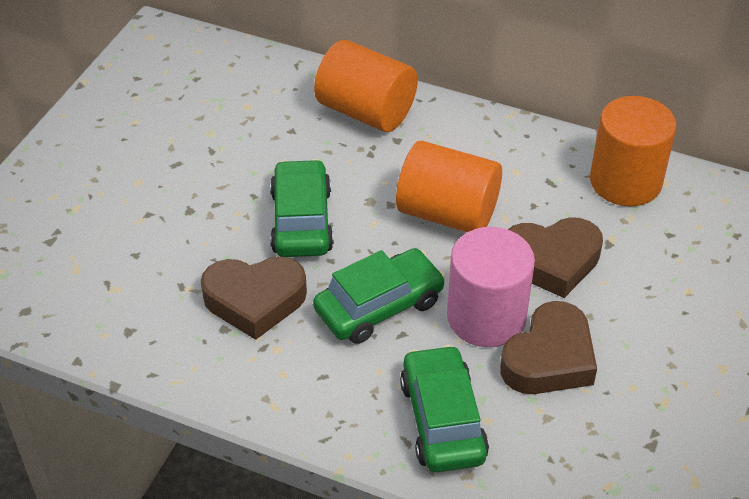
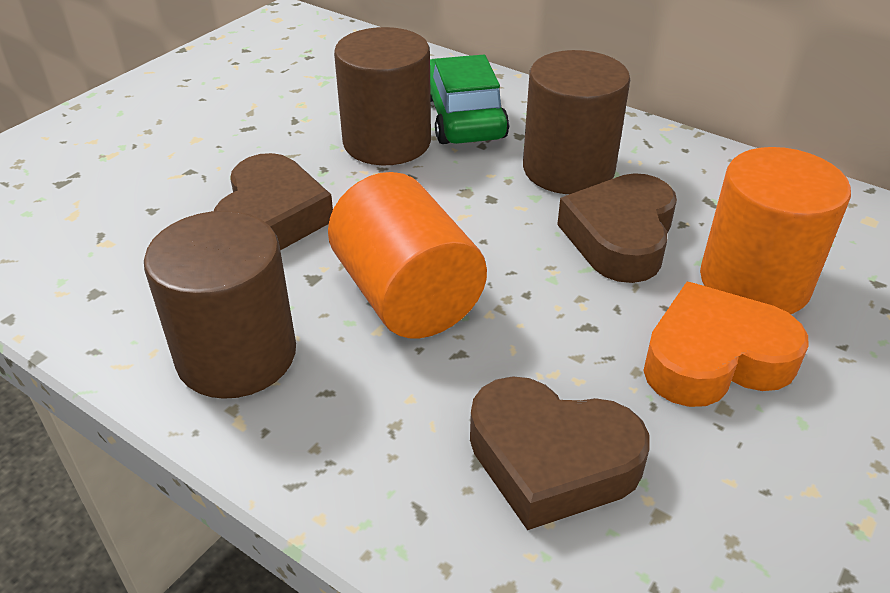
brown cylinder: 0 -> 3
green car: 3 -> 1
orange cylinder: 3 -> 2
orange heart: 0 -> 1
pink cylinder: 1 -> 0

